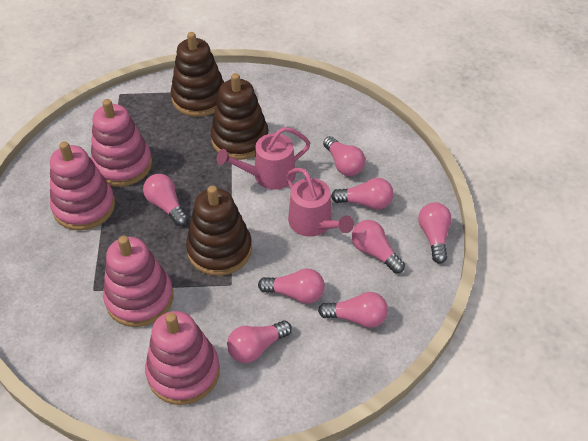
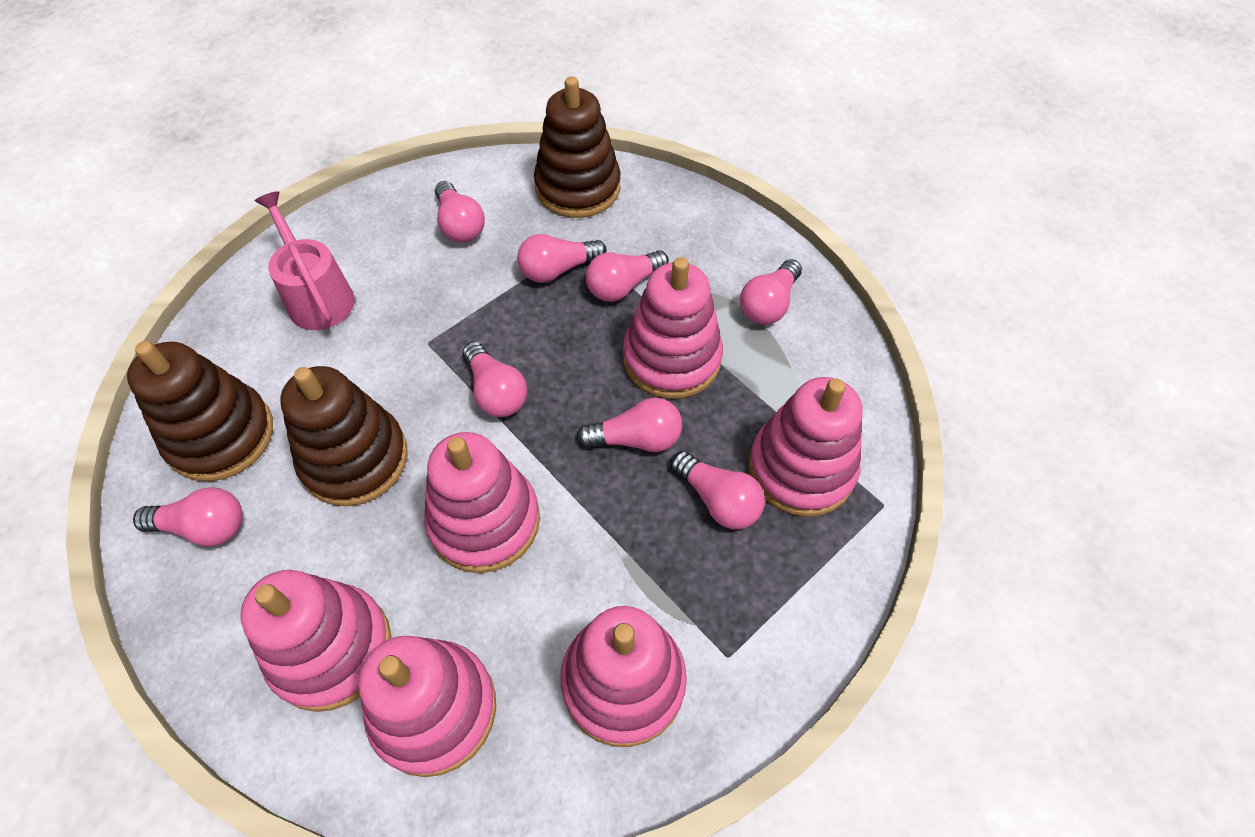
pink stacking toy: 4 -> 6
pink watering can: 2 -> 1

